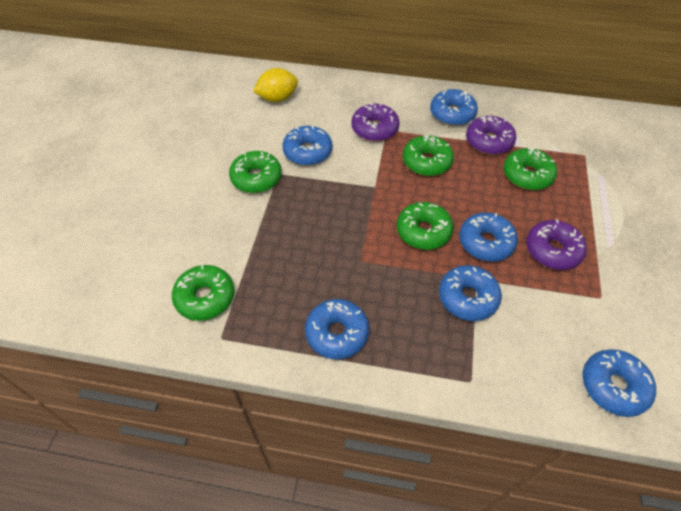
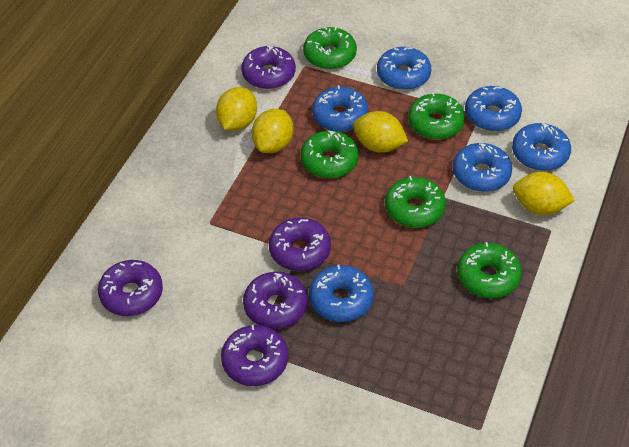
purple donut: 3 -> 5
yellow lemon: 1 -> 4

